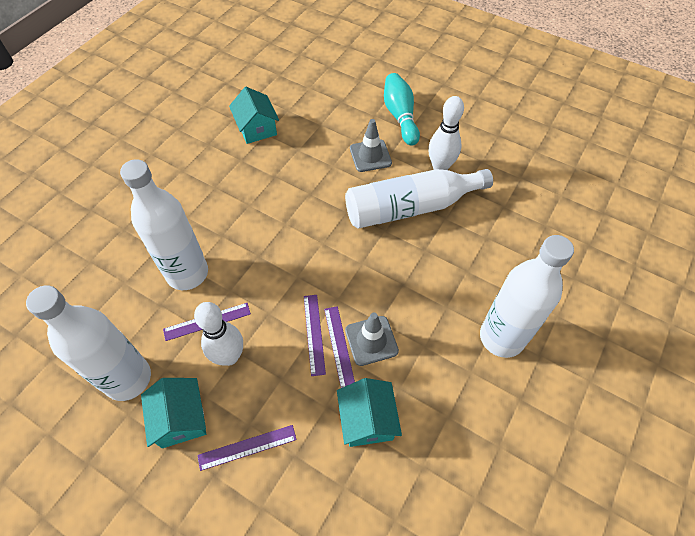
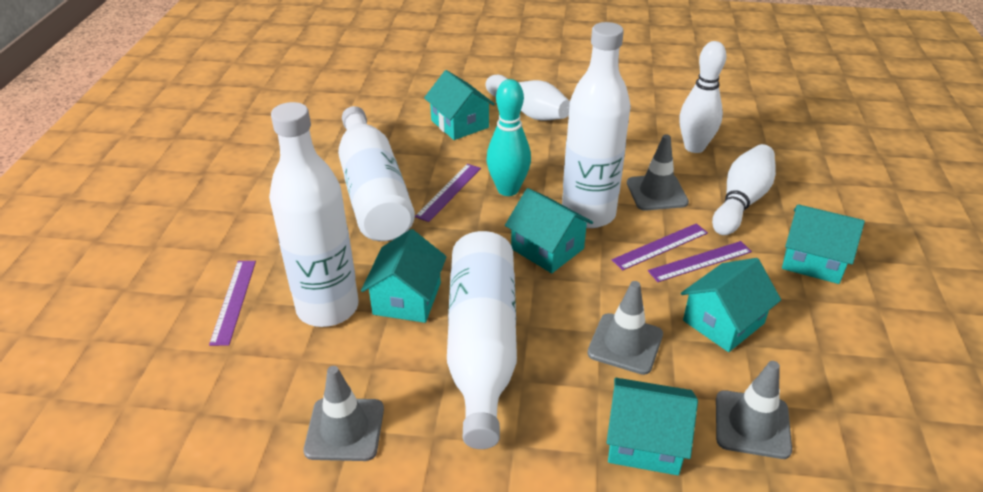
grey traffic cone: 2 -> 4
turquoise house: 3 -> 6
white bowling pin: 2 -> 3

